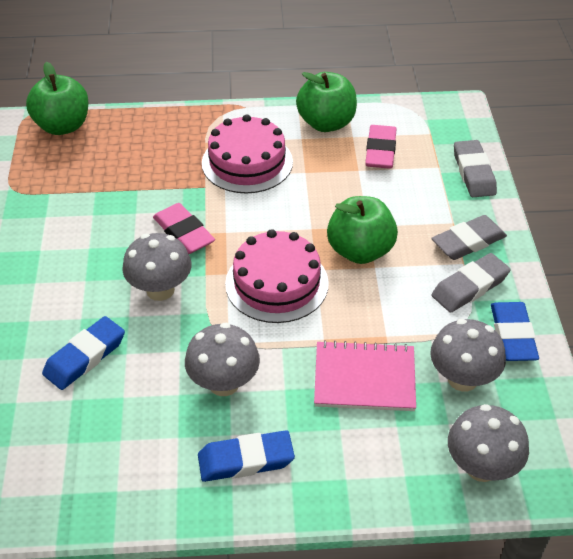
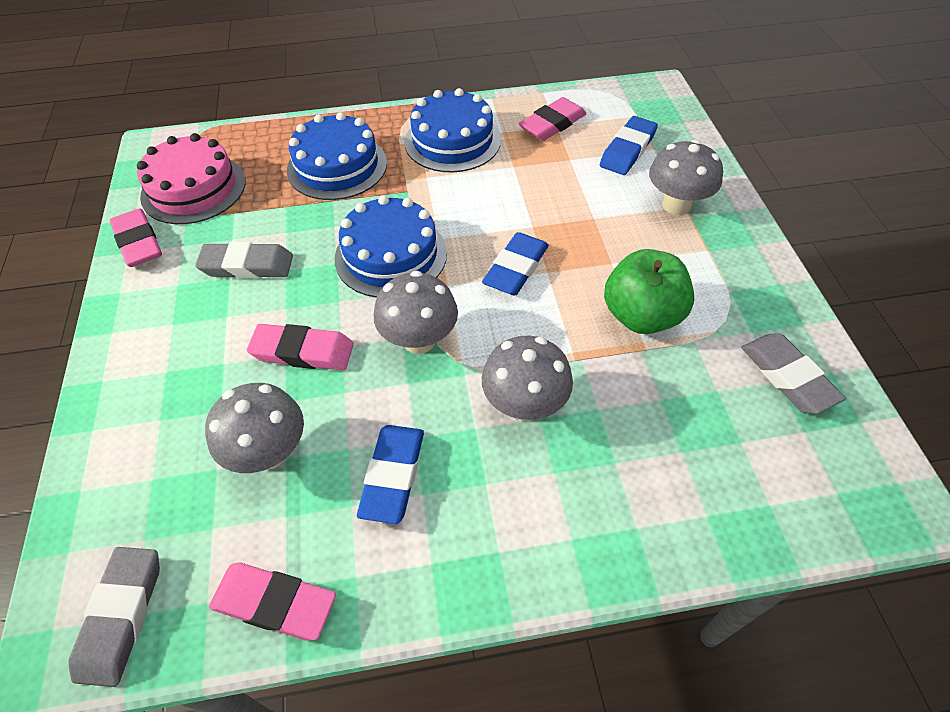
blue cake: 0 -> 3
green apple: 3 -> 1
pink cake: 2 -> 1
pink eraser: 2 -> 4
pink notebook: 1 -> 0

